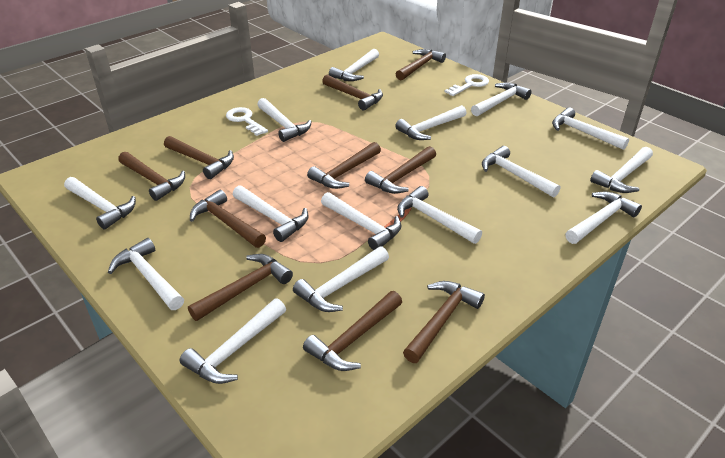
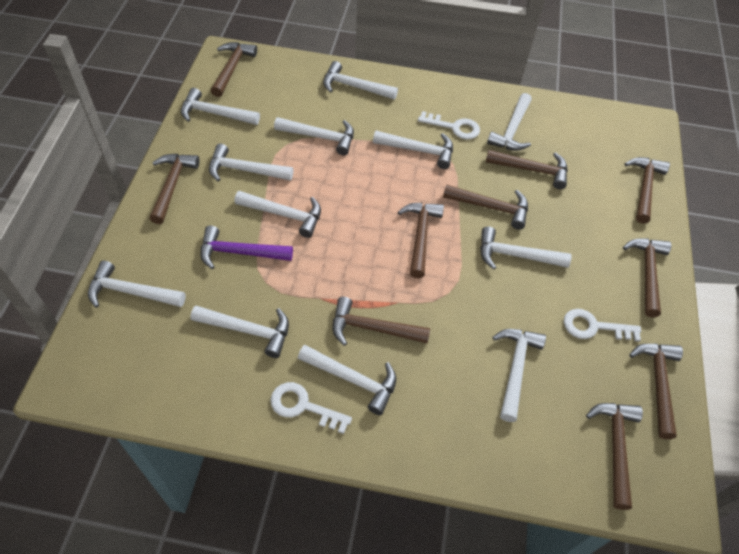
purple hammer: 0 -> 1
white hammer: 15 -> 12
white key: 2 -> 3

